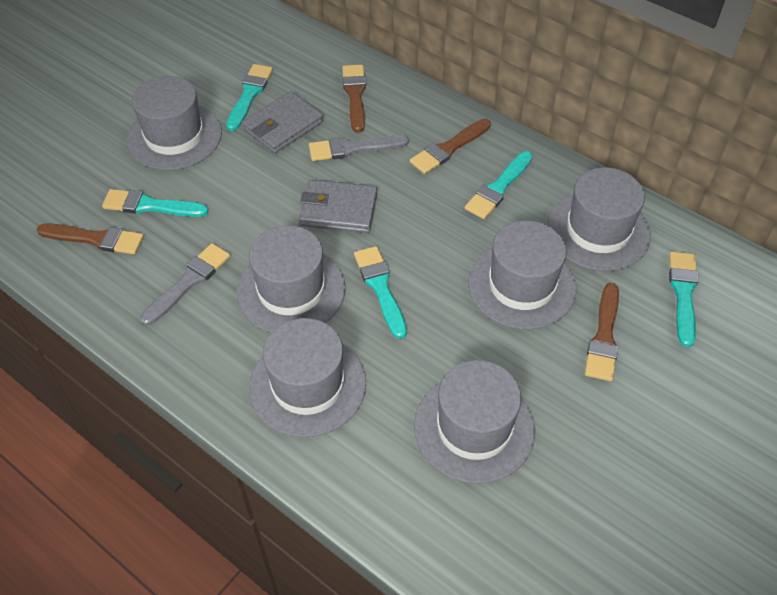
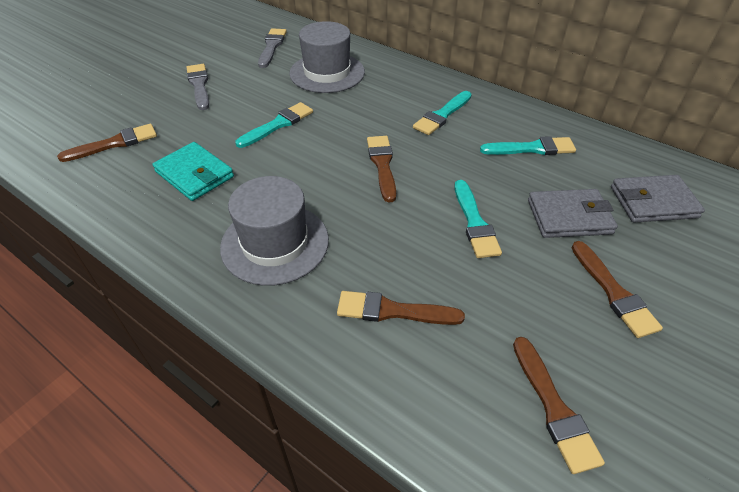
brown brush: 4 -> 5
grey hat: 6 -> 2
turquoise brush: 5 -> 4
turquoise wallet: 0 -> 1

